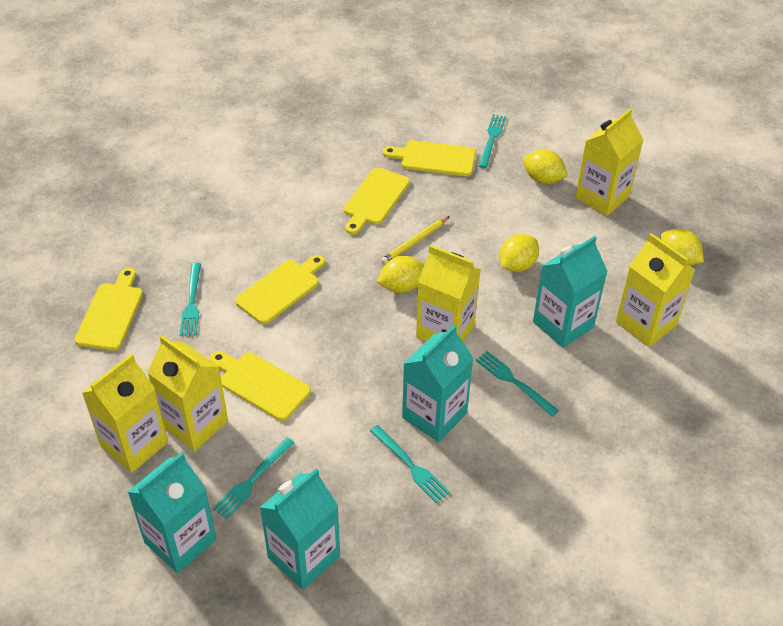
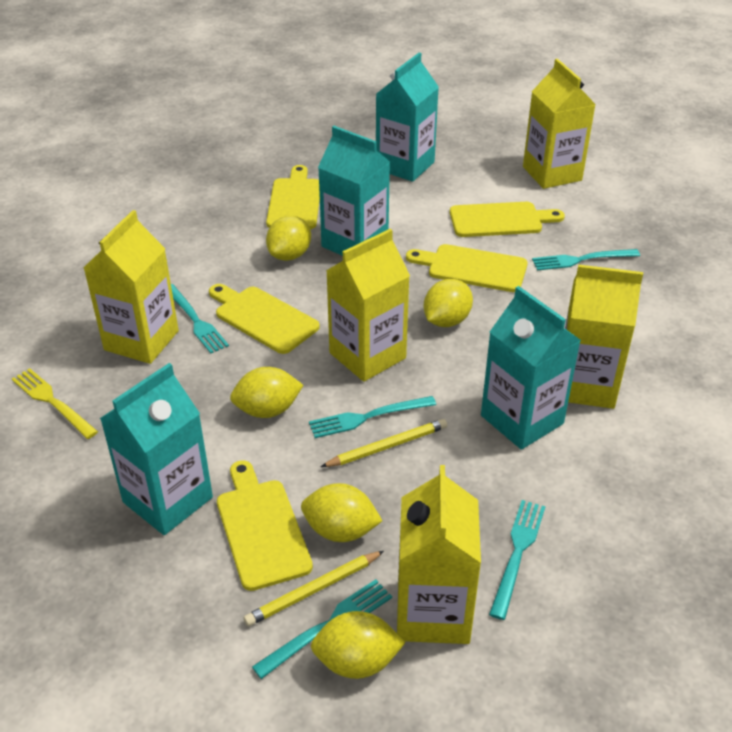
yellow fork: 0 -> 1
yellow lemon: 4 -> 5
yellow pencil: 1 -> 2

